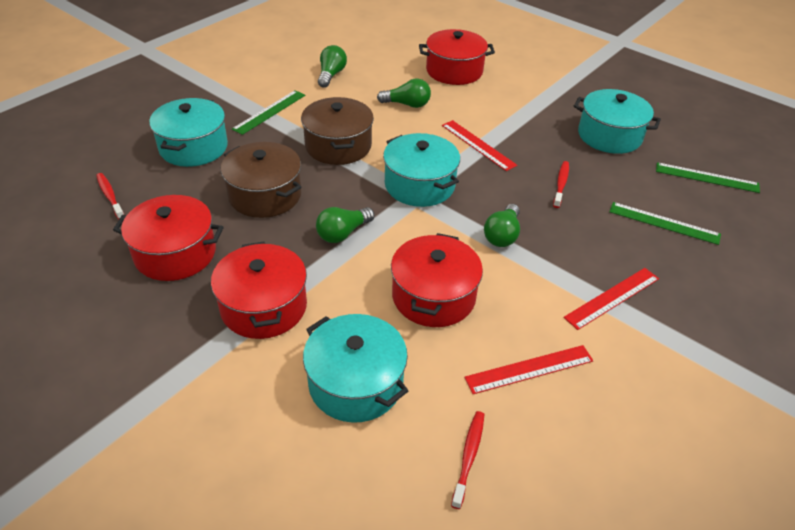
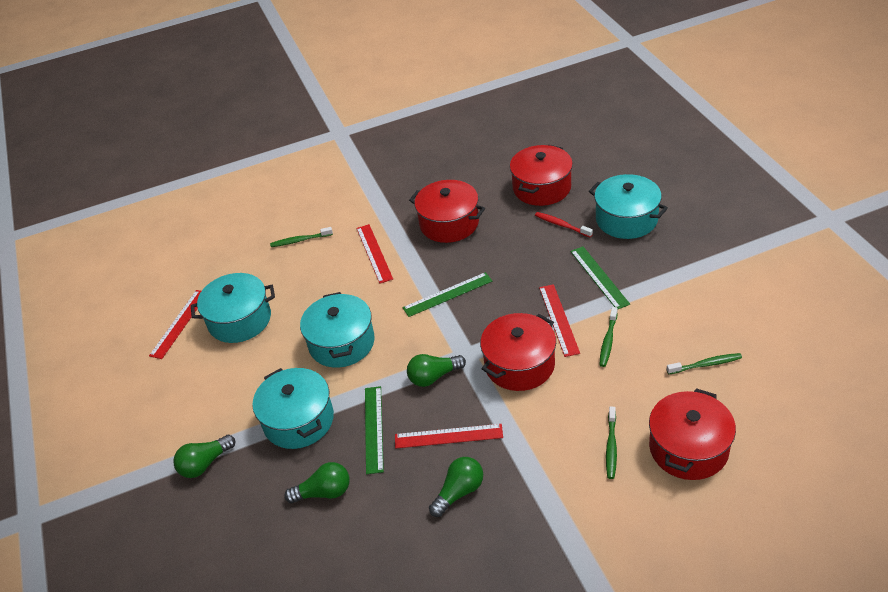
brown pot: 2 -> 0
green toothbrush: 0 -> 4
red ruler: 3 -> 4
red toothbrush: 3 -> 1

